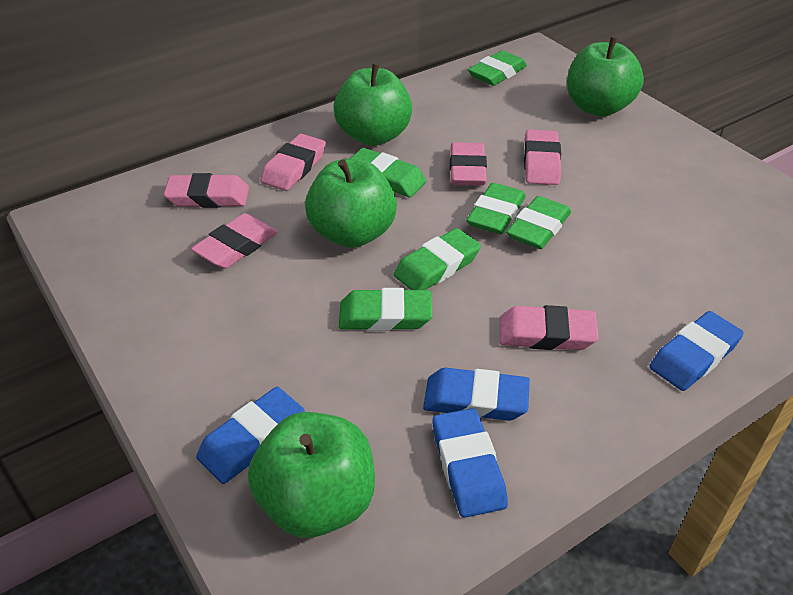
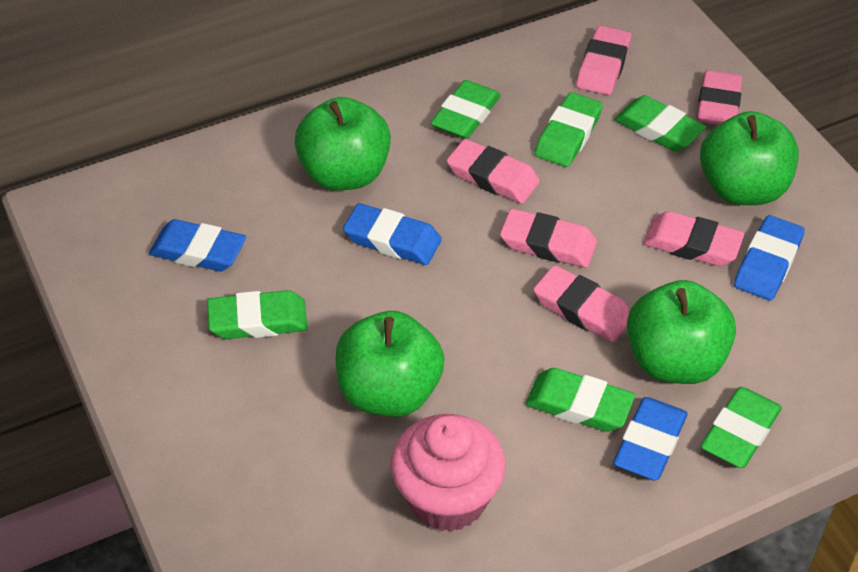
pink cupcake: 0 -> 1

